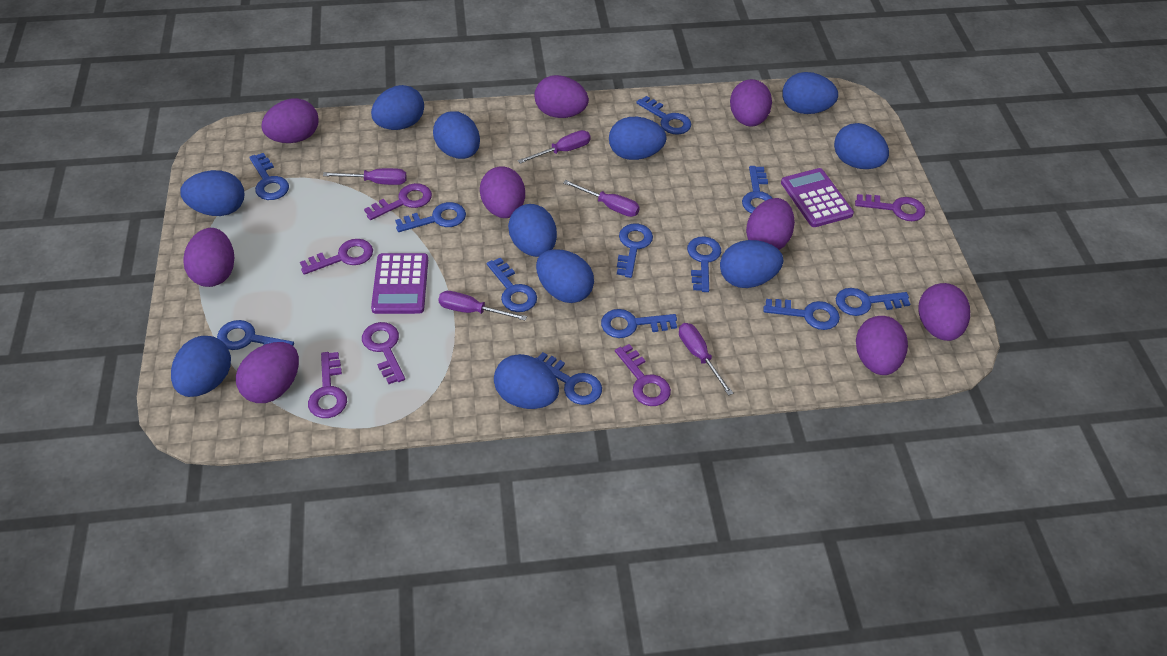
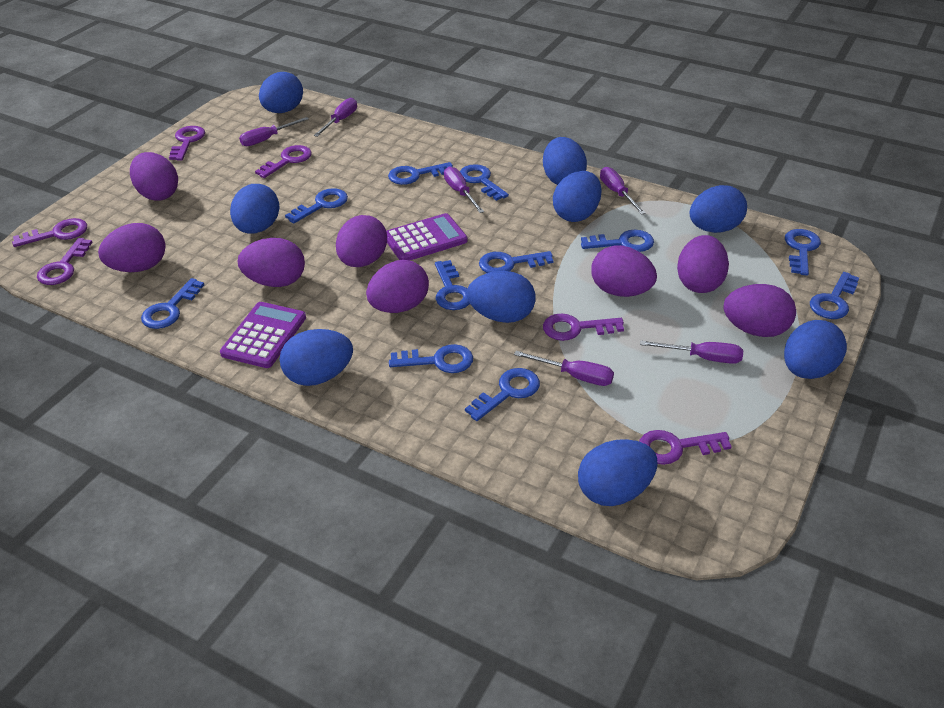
blue egg: 11 -> 9
blue key: 12 -> 11
purple egg: 9 -> 8
purple screwdriver: 5 -> 6

